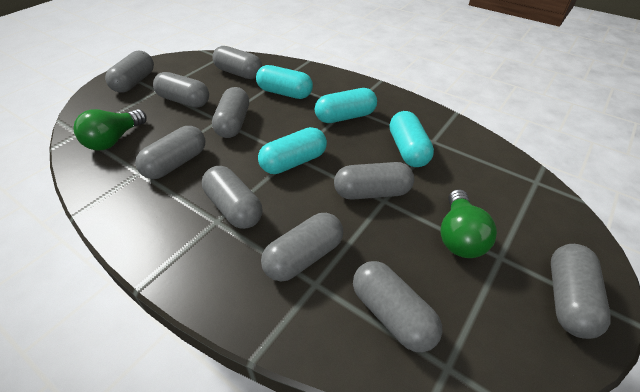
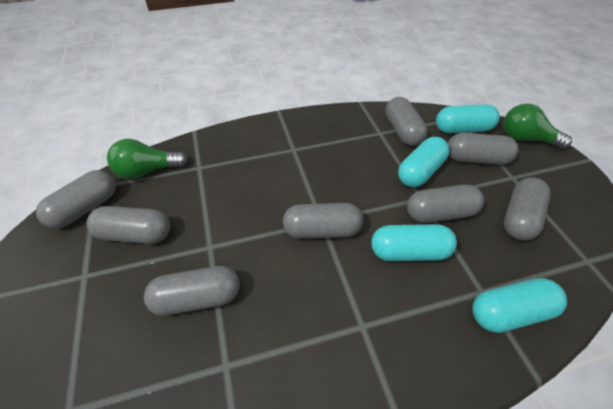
grey capsule: 10 -> 8

